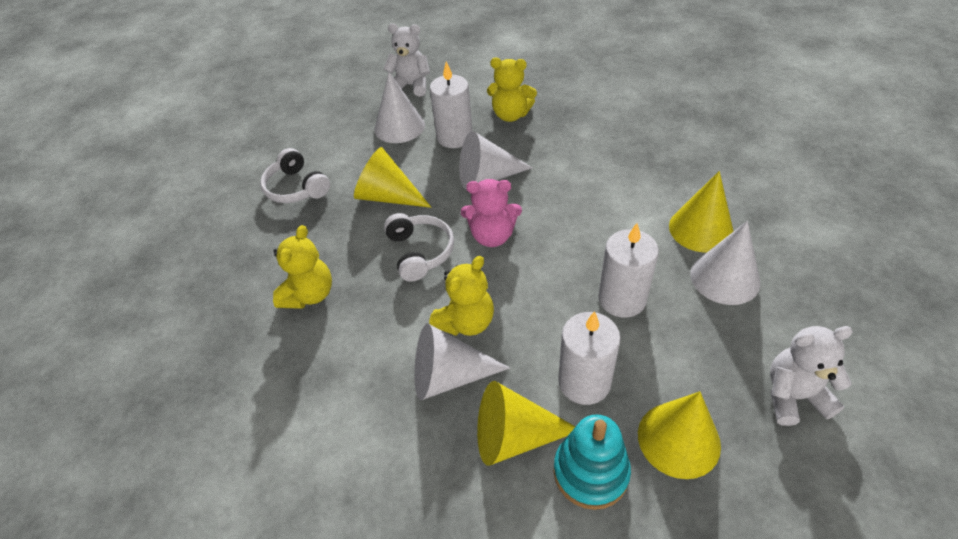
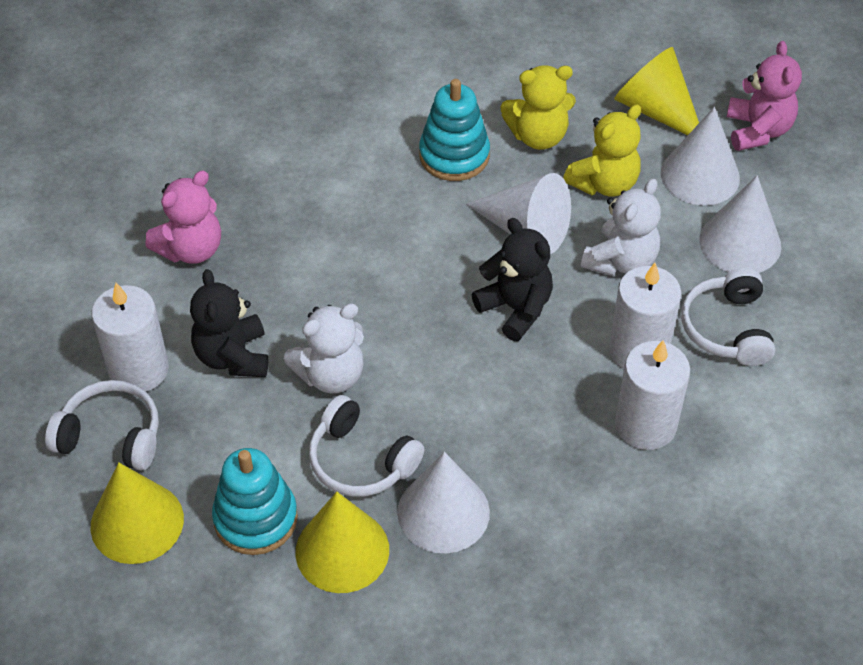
black teddy bear: 0 -> 2
pink teddy bear: 1 -> 2
turquoise stacking toy: 1 -> 2
white headphones: 2 -> 3
yellow cone: 4 -> 3
yellow teddy bear: 3 -> 2

